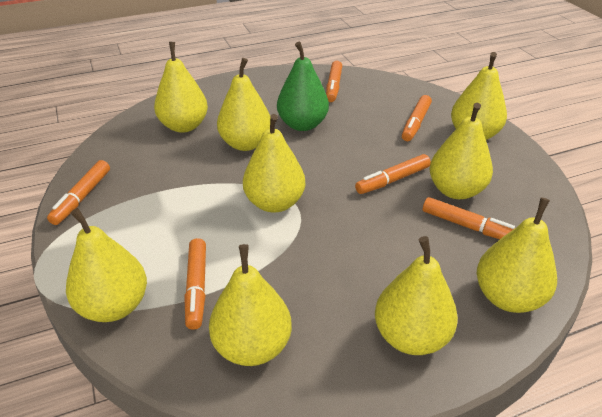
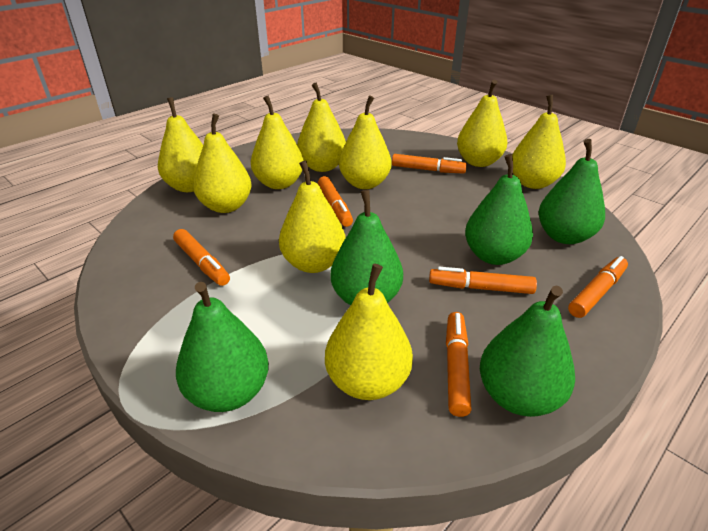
green pear: 1 -> 5

